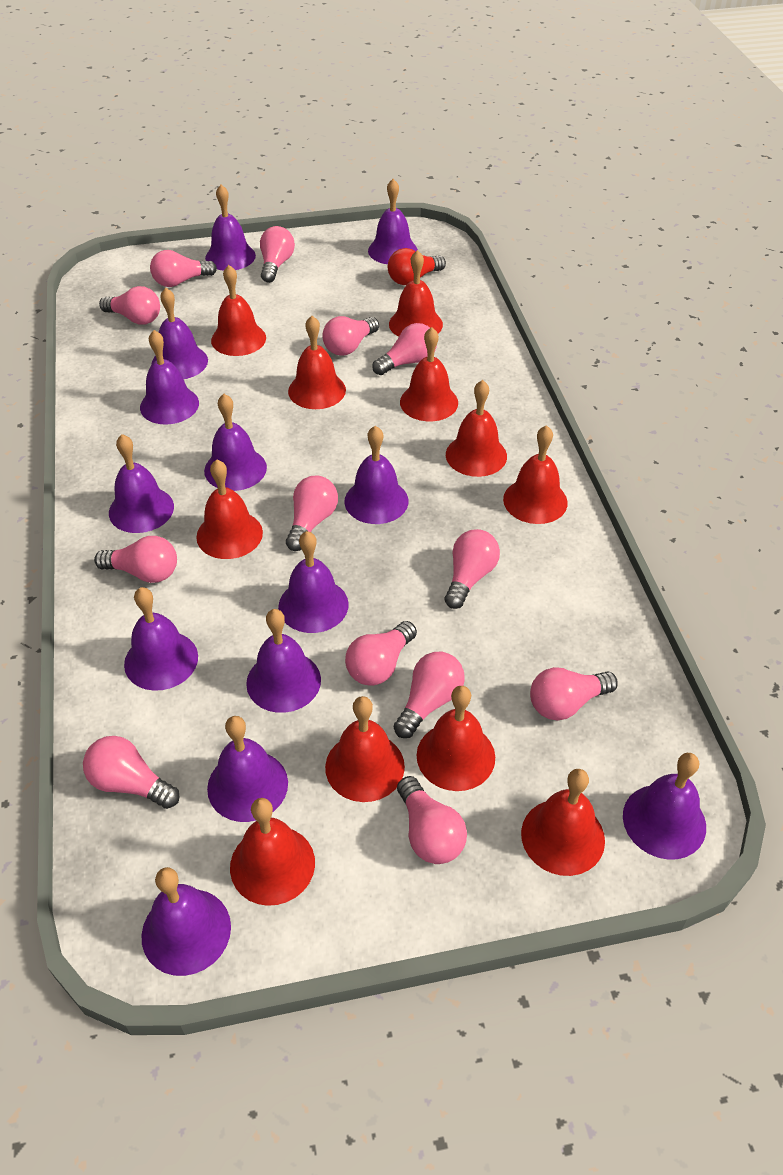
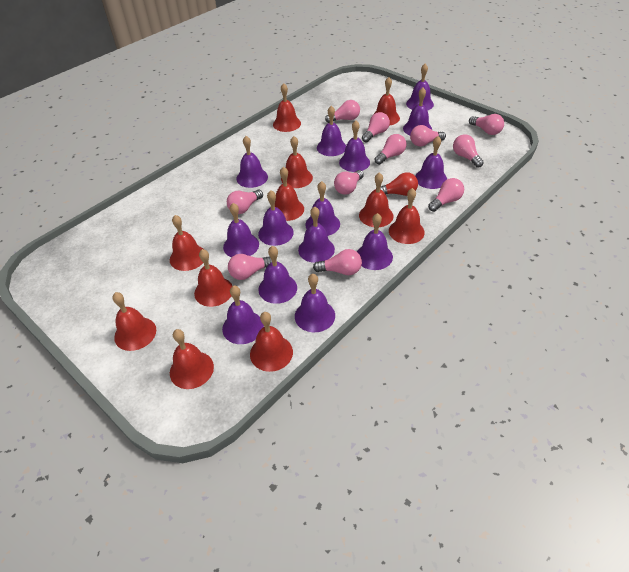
pink light bulb: 13 -> 11
purple bell: 13 -> 14

